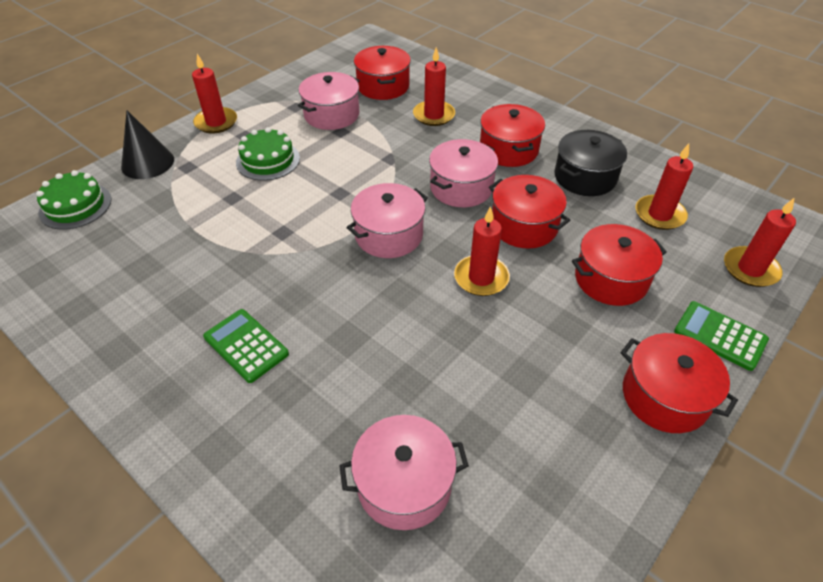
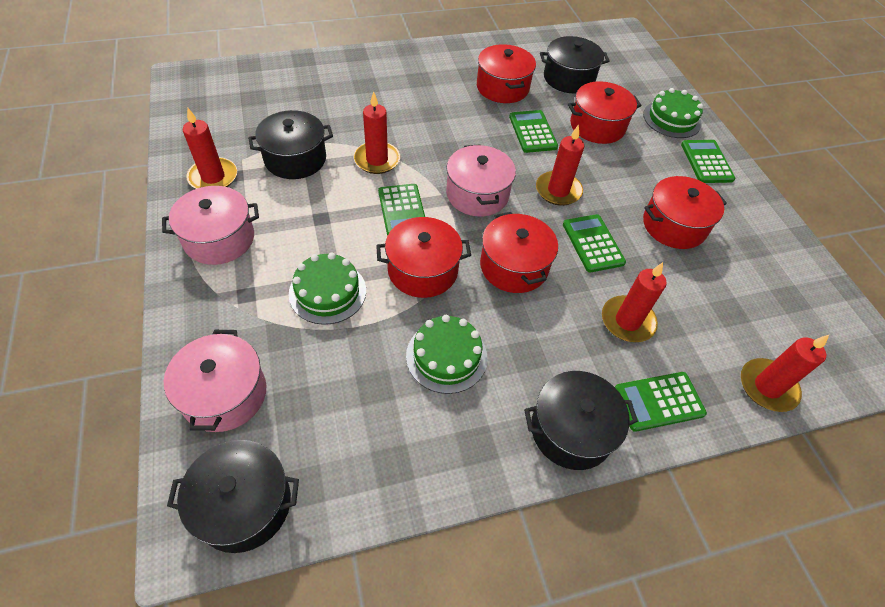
black cone: 1 -> 0
black pot: 1 -> 4
green cake: 2 -> 3
green calculator: 2 -> 5
pink pot: 4 -> 3

